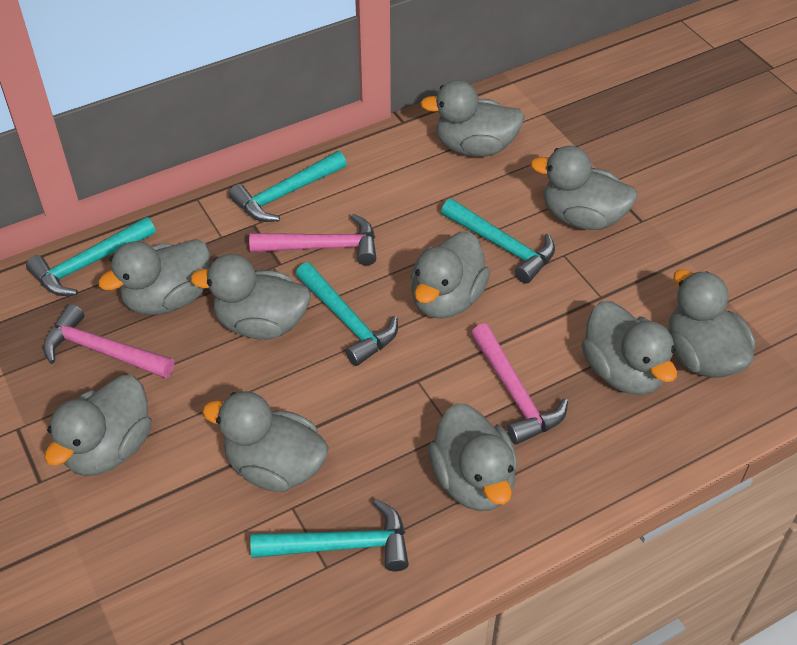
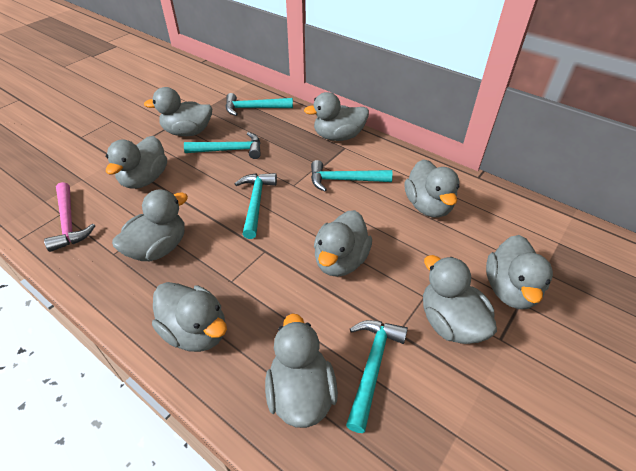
pink hammer: 3 -> 1

